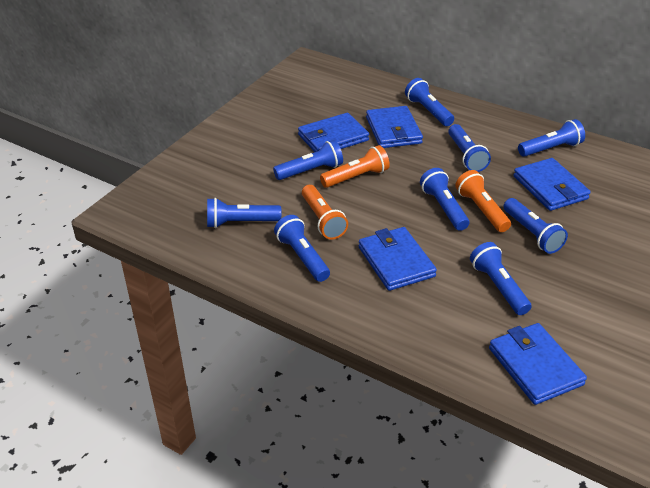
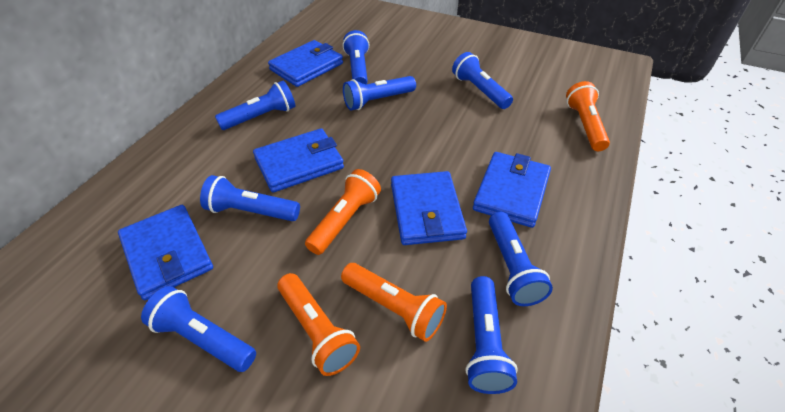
blue flashlight: 9 -> 8
orange flashlight: 3 -> 4

